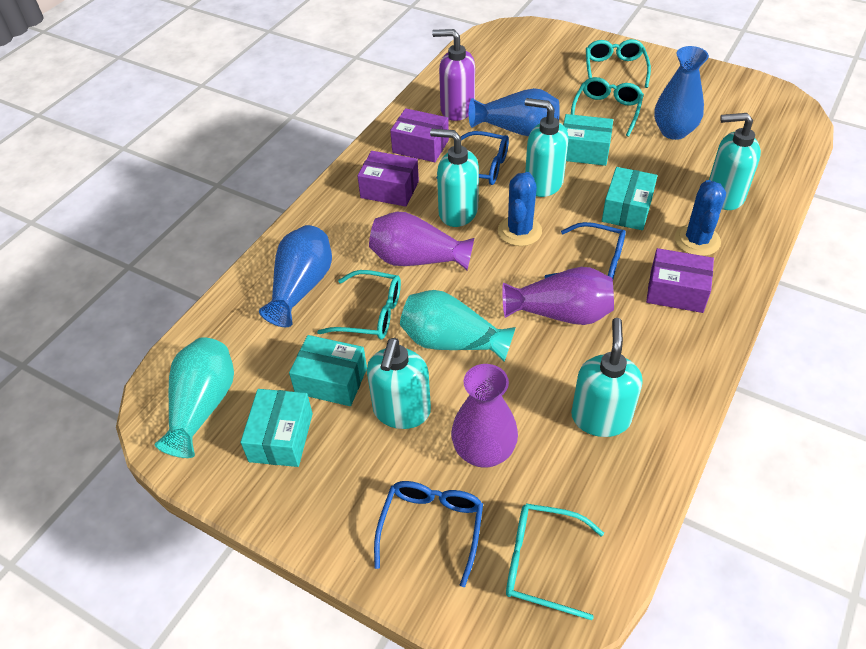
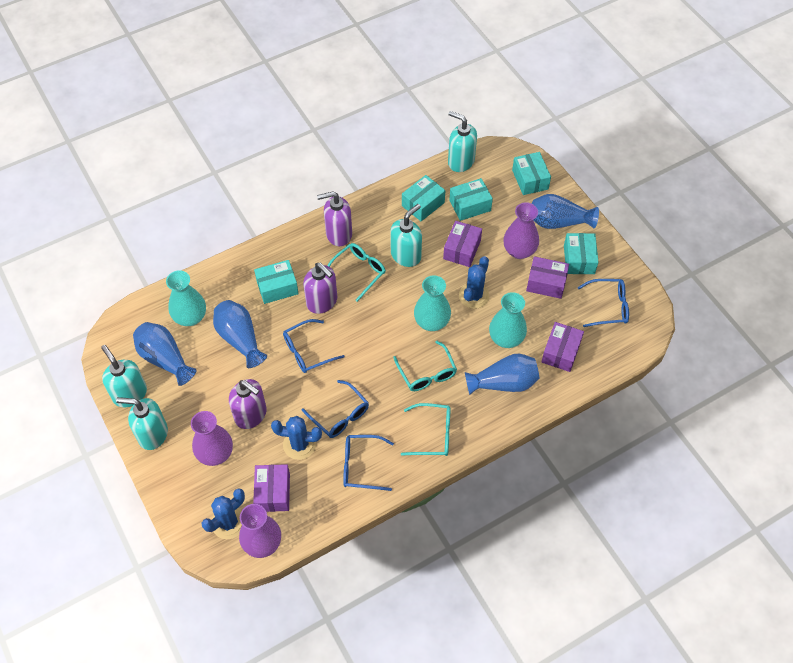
blue cactus: 2 -> 3
blue glasses: 3 -> 4
blue vase: 3 -> 4
purple box: 3 -> 4
purple soap dispenser: 1 -> 3
turquoise box: 4 -> 5
turquoise glasses: 4 -> 3
turquoise soap dispenser: 5 -> 4
turquoise vase: 2 -> 3

